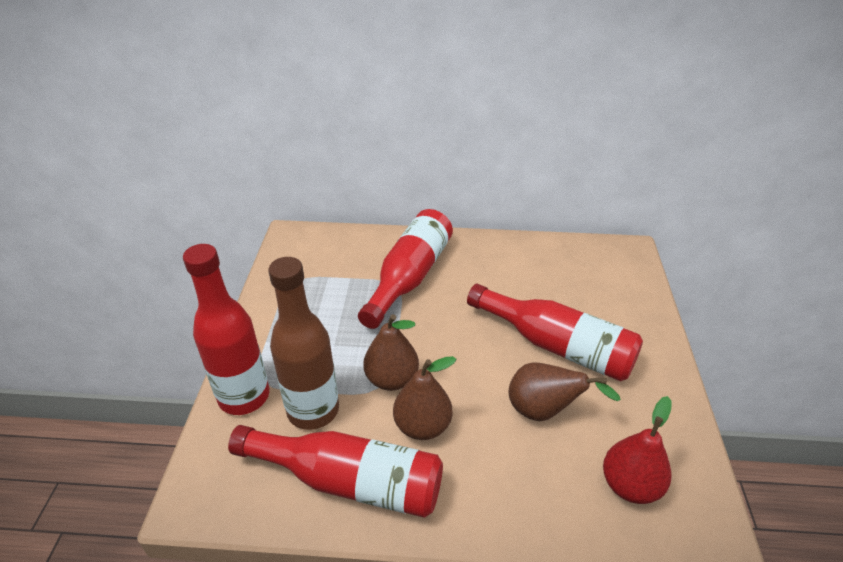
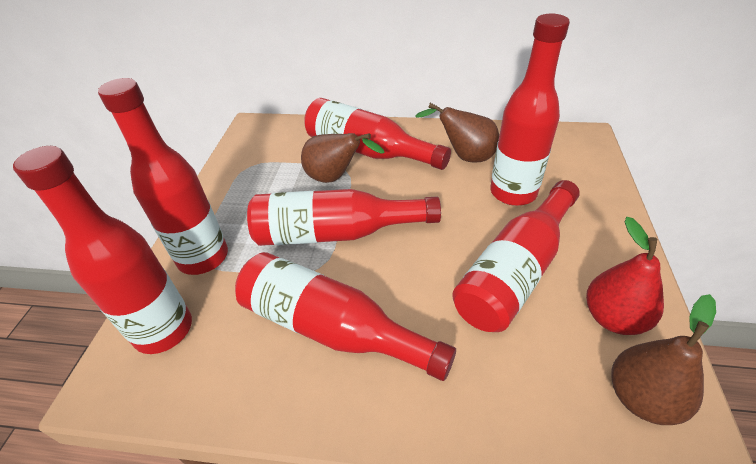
brown bottle: 1 -> 0
red bottle: 4 -> 7

